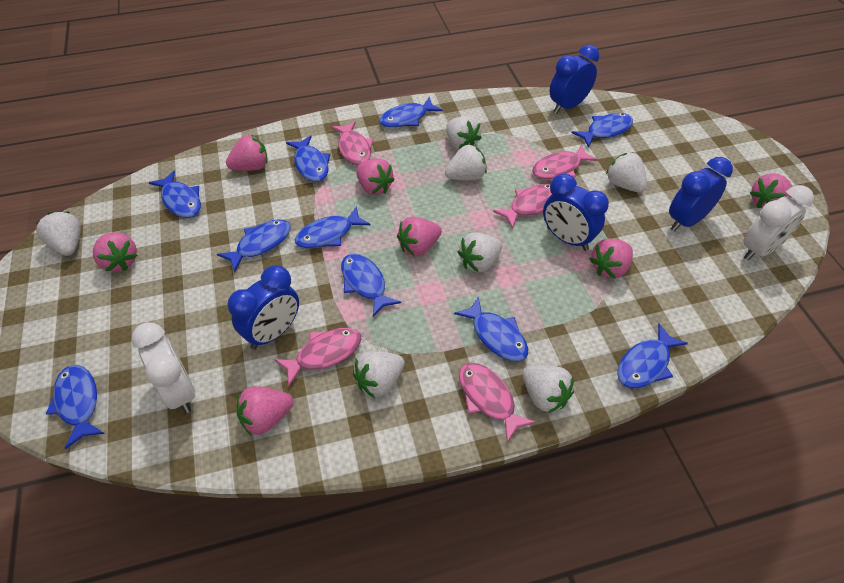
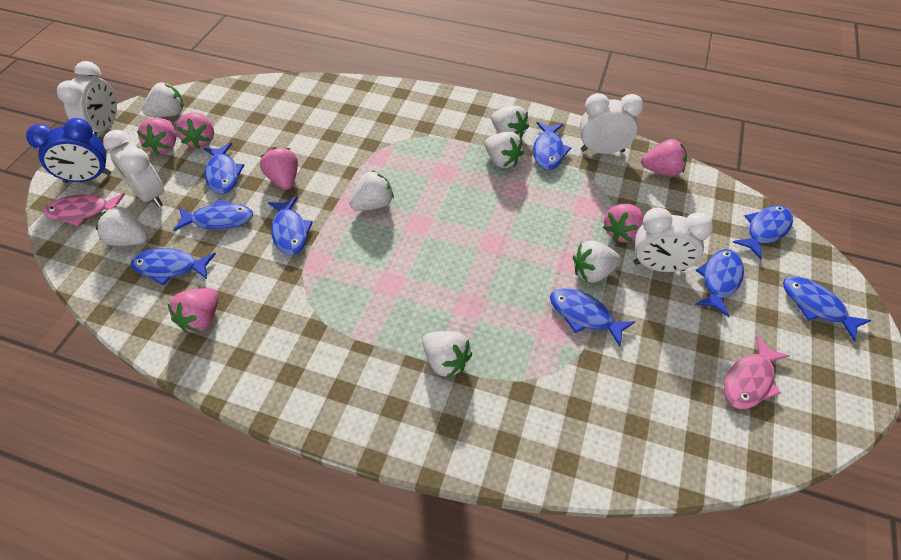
blue clock: 4 -> 1
blue fish: 10 -> 9
pink fish: 5 -> 2
pink strawberry: 7 -> 6
white clock: 2 -> 4

